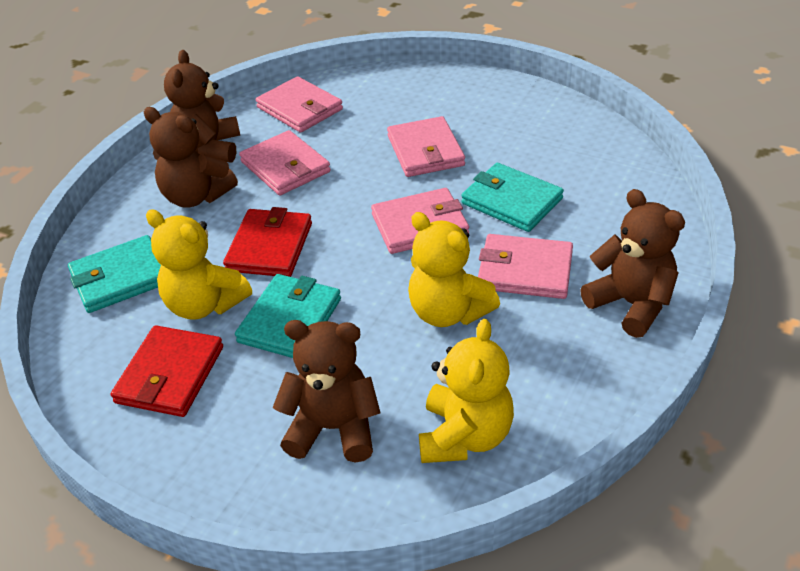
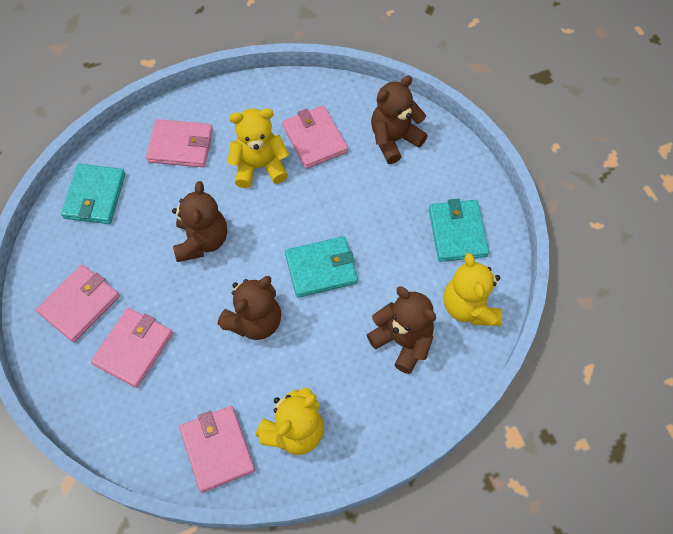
red wallet: 2 -> 0

